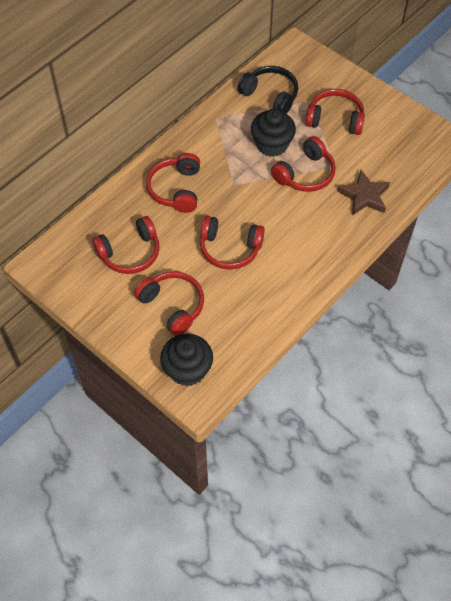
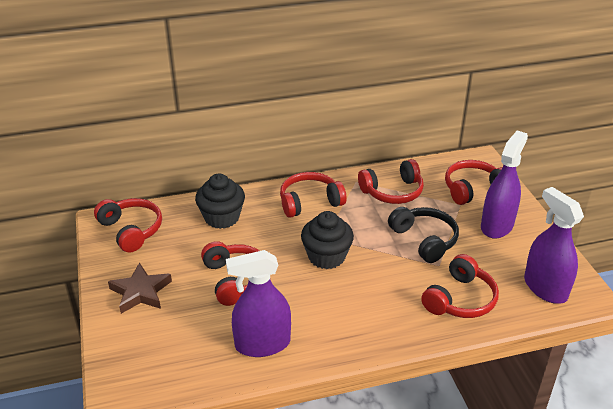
purple spray bottle: 0 -> 3

